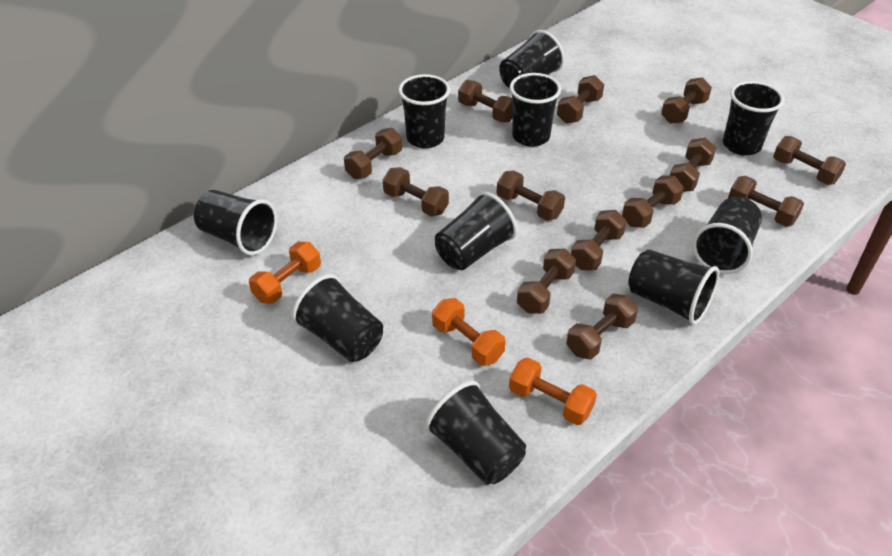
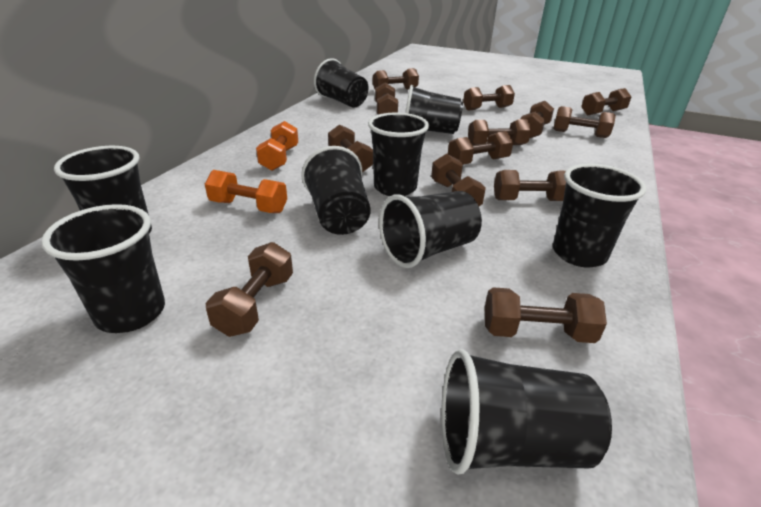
black cup: 10 -> 9
orange dumbbell: 3 -> 2

